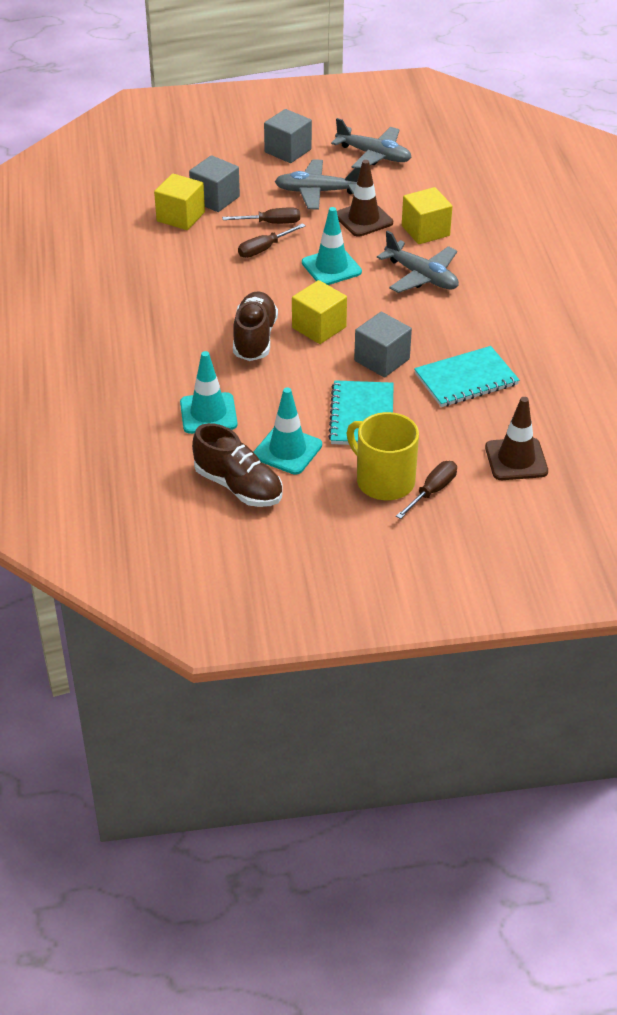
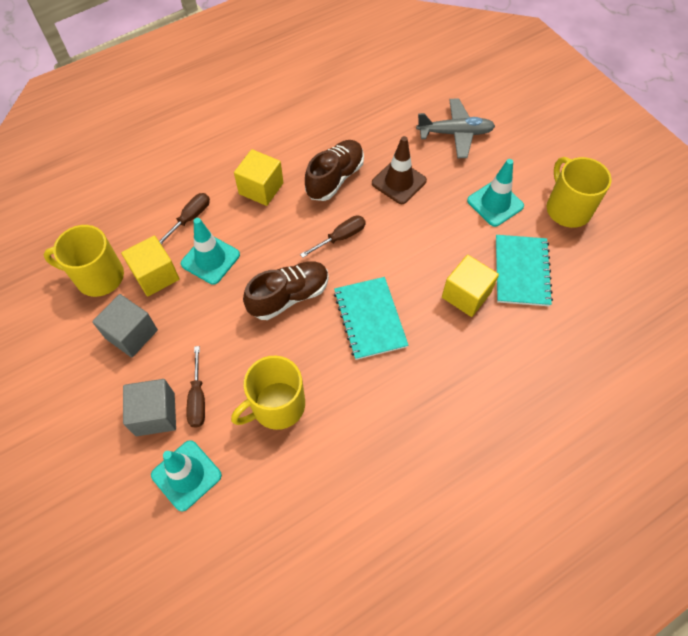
brown traffic cone: 2 -> 1
grey cube: 3 -> 2
grey plane: 3 -> 1
yellow mug: 1 -> 3

